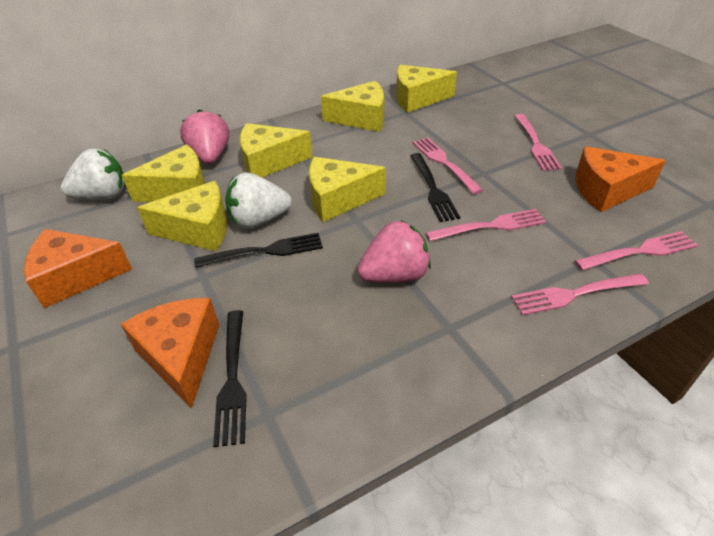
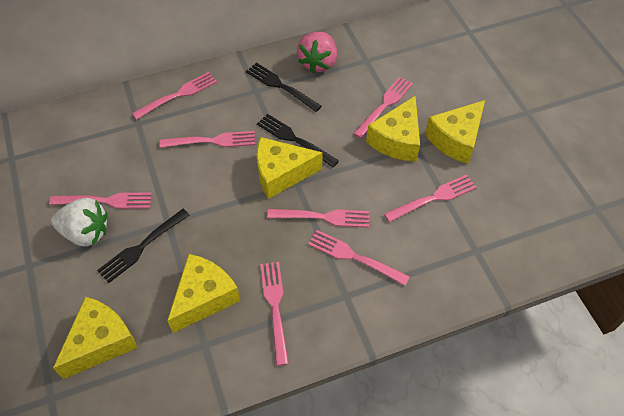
orange cheese: 3 -> 0
pink fork: 5 -> 8
pink strawberry: 2 -> 1
white strawberry: 2 -> 1
yellow cheese: 6 -> 5

